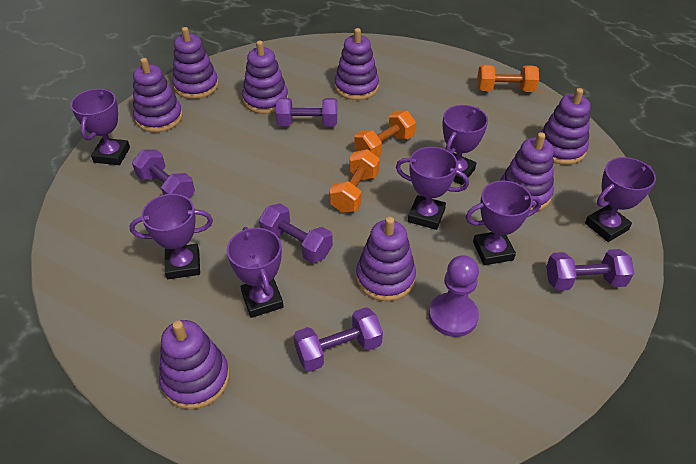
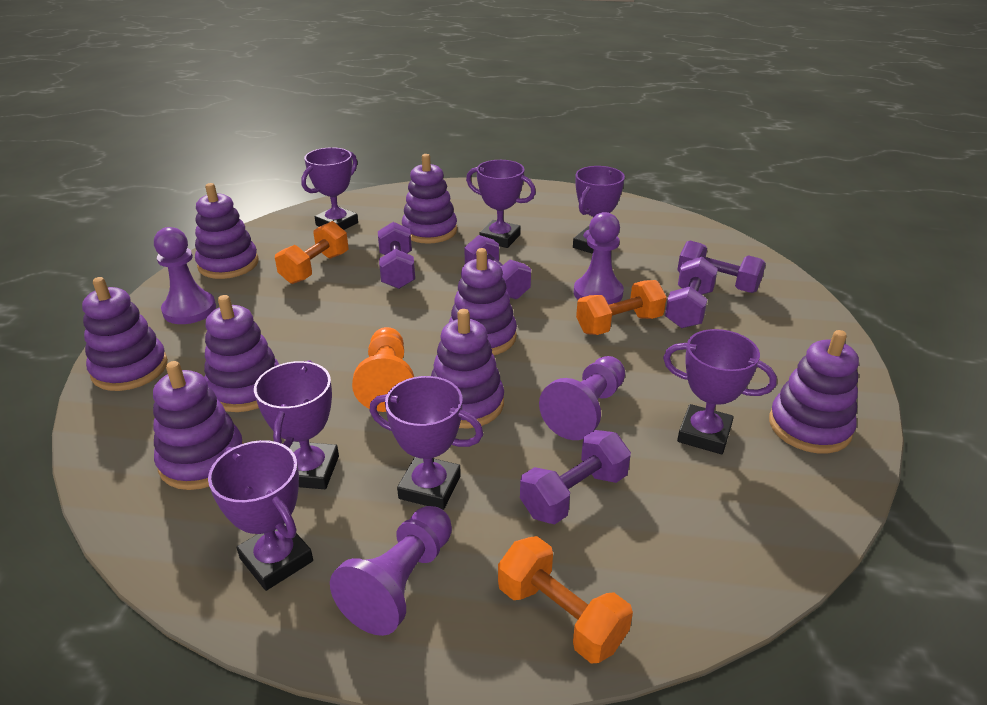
orange pawn: 0 -> 1
purple pawn: 1 -> 4

